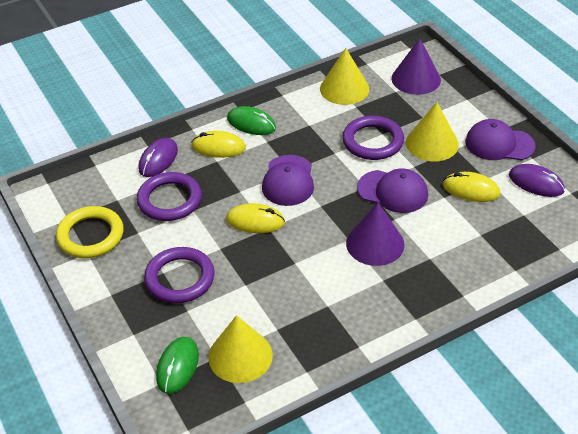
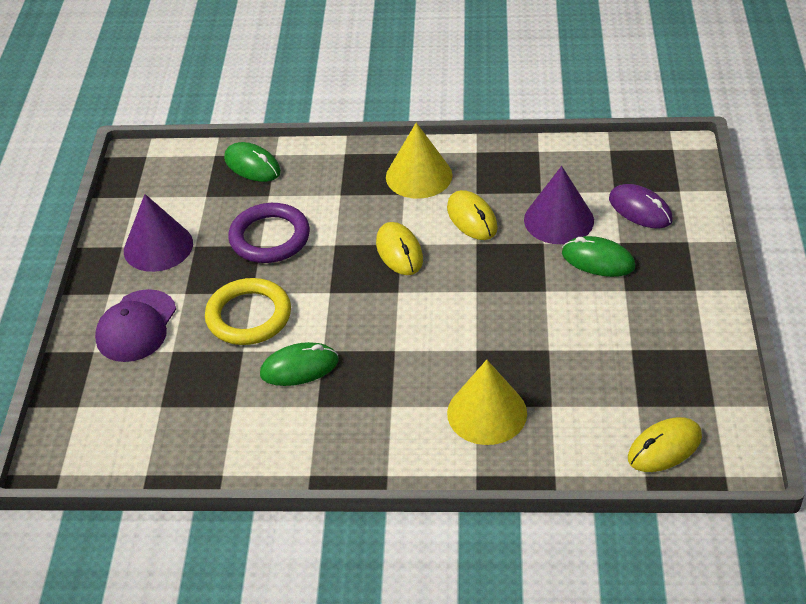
green mouse: 2 -> 3
purple cap: 3 -> 1
purple mouse: 2 -> 1
purple ring: 3 -> 1
yellow cone: 3 -> 2

